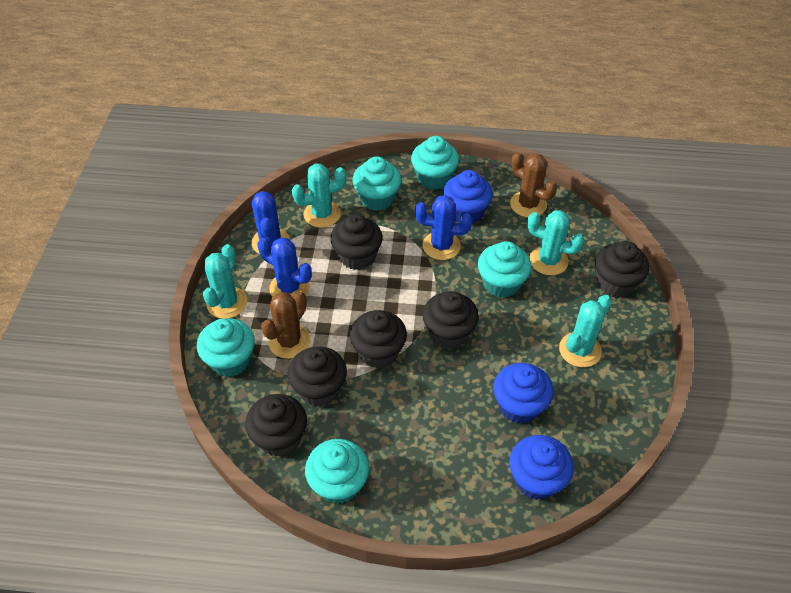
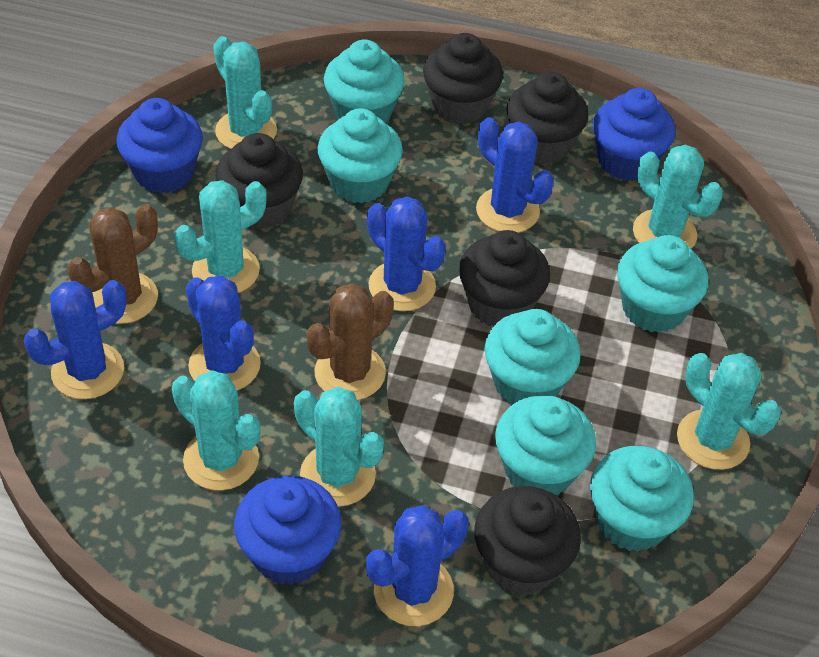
black cupcake: 6 -> 5
blue cactus: 3 -> 5
turquoise cactus: 4 -> 6
turquoise cupcake: 5 -> 6

